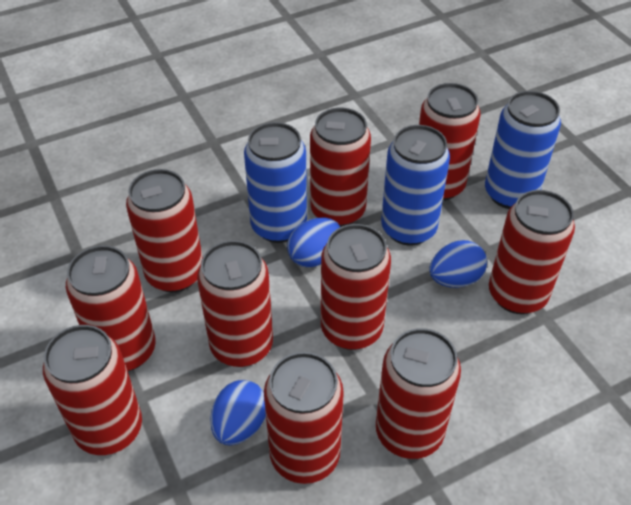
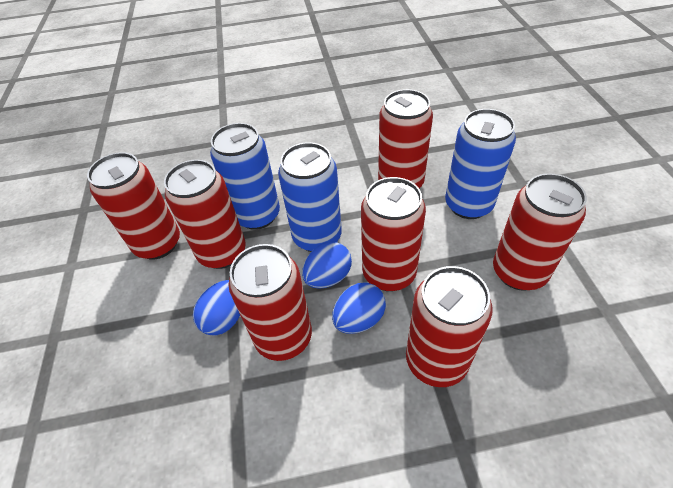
red can: 10 -> 7

